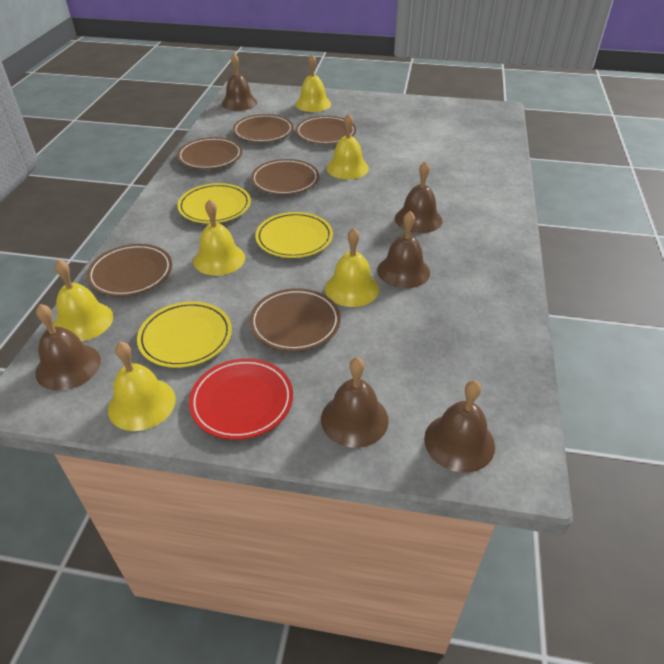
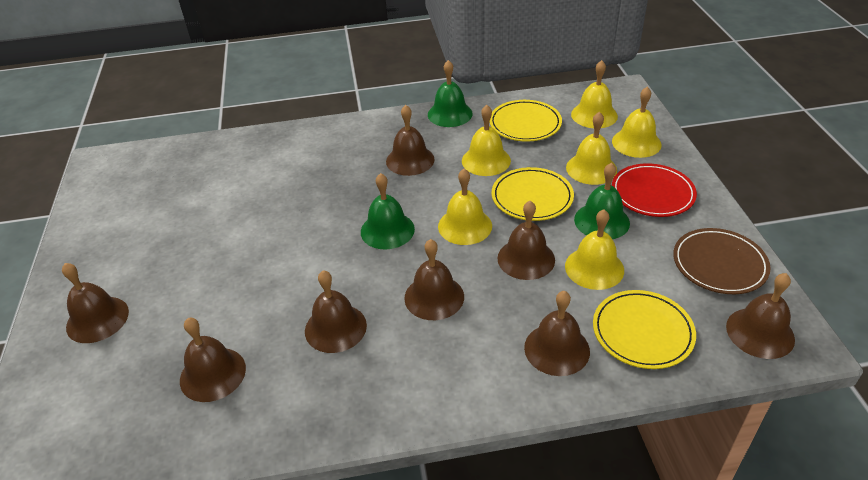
brown bell: 6 -> 8
brown plate: 6 -> 1
green bell: 0 -> 3

